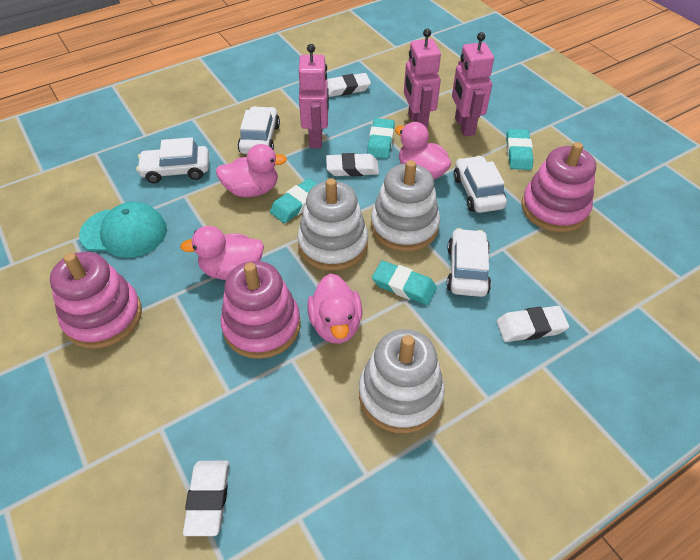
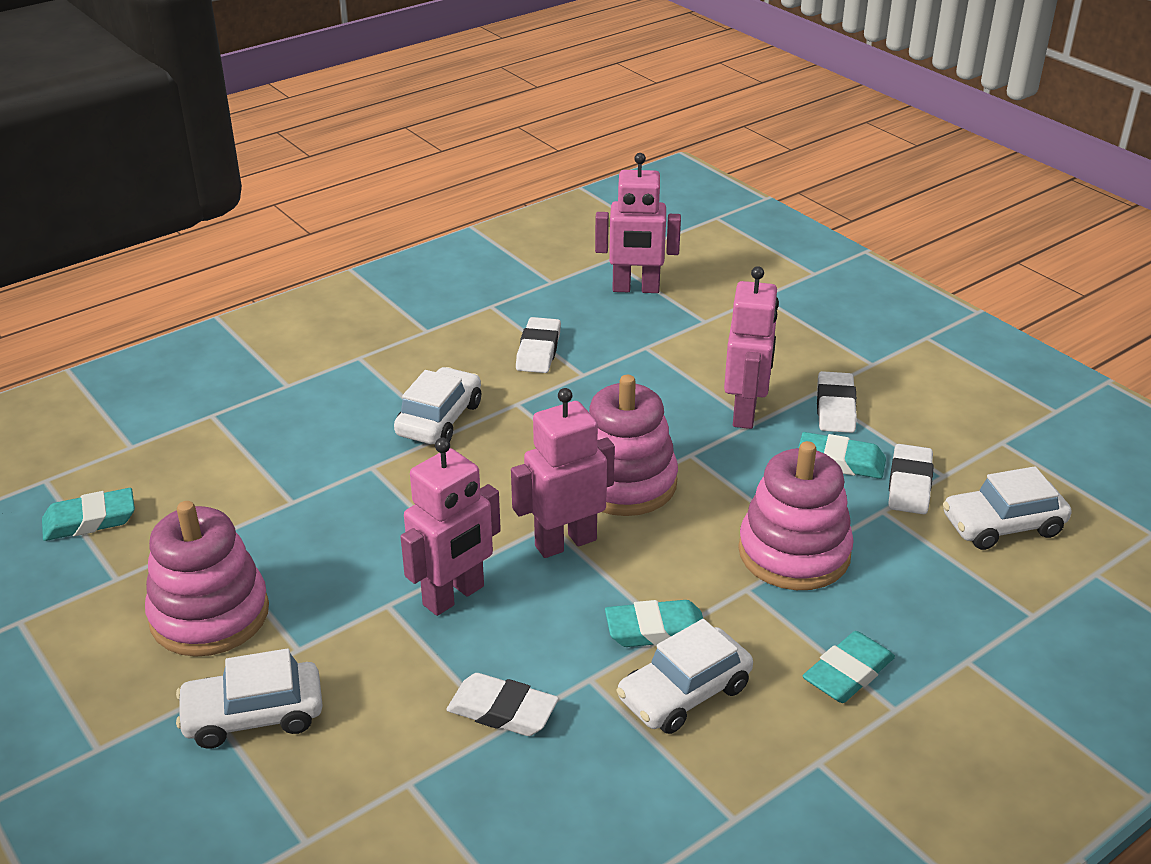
pink duck: 4 -> 0
pink robot: 3 -> 4
turquoise cap: 1 -> 0
white stacking toy: 3 -> 0

